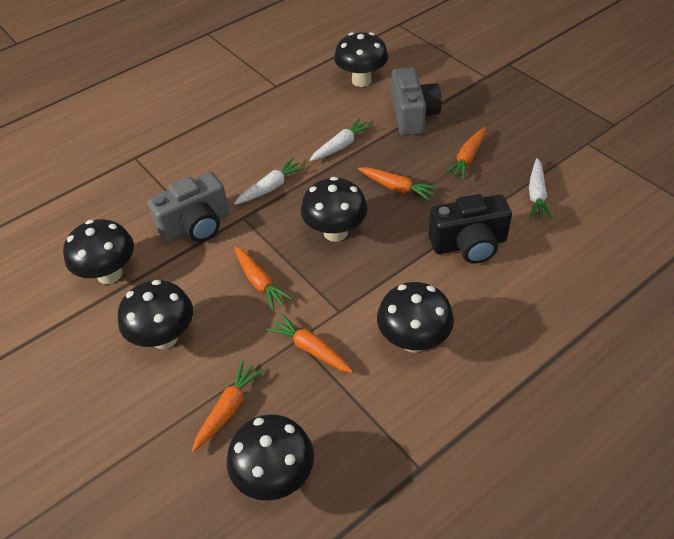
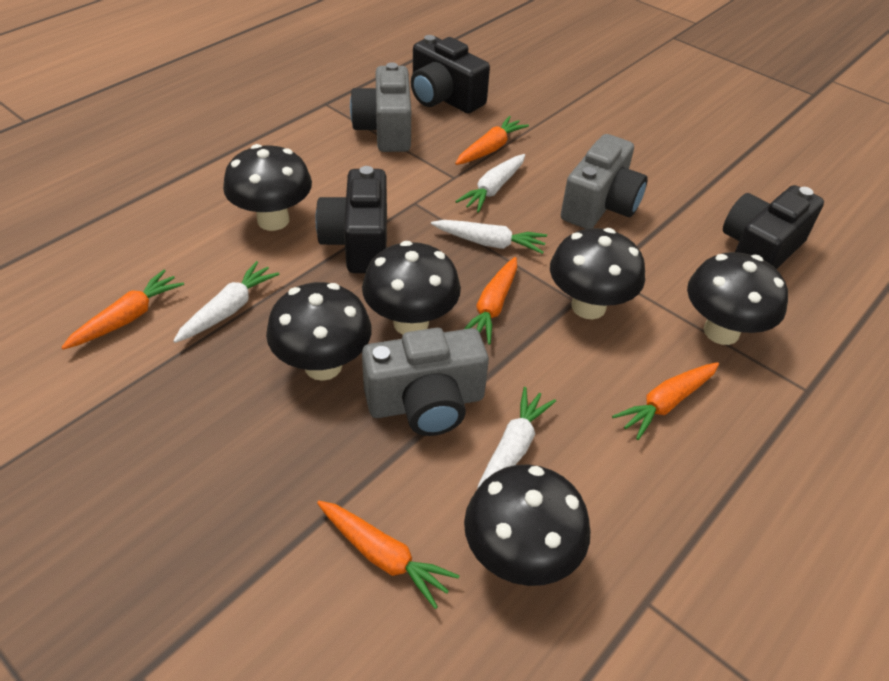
black camera: 1 -> 3
grey camera: 2 -> 3
white carrot: 3 -> 4

